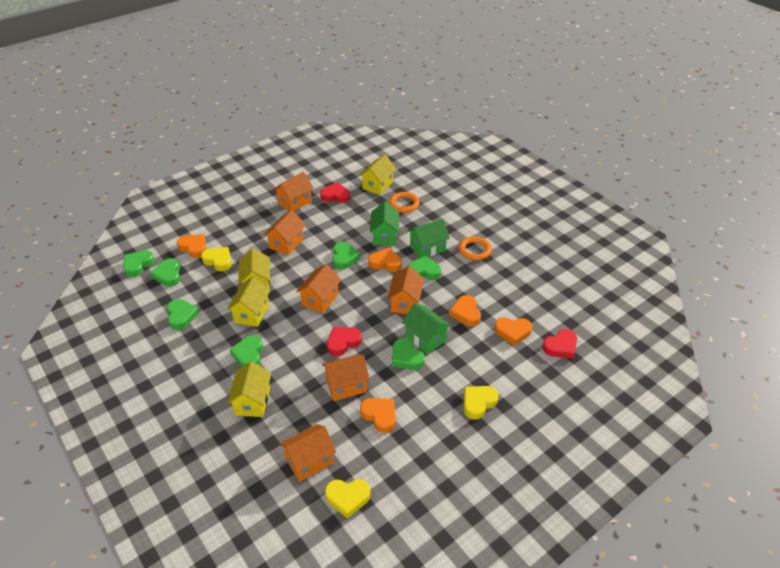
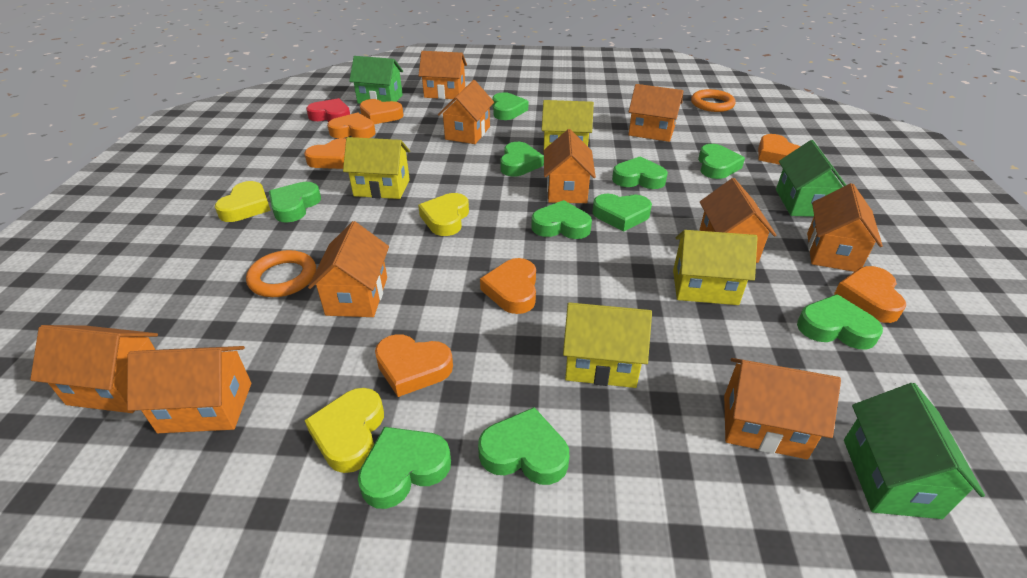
green heart: 7 -> 10
orange heart: 5 -> 7
orange house: 6 -> 10
red heart: 3 -> 1

